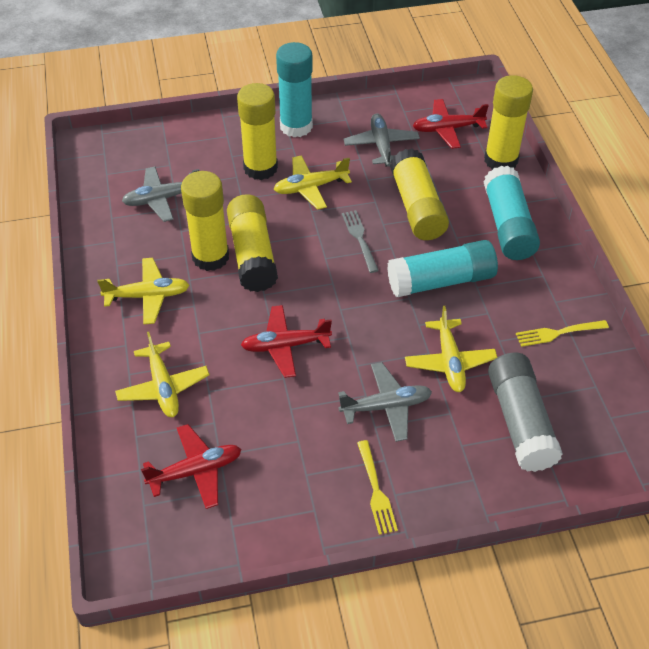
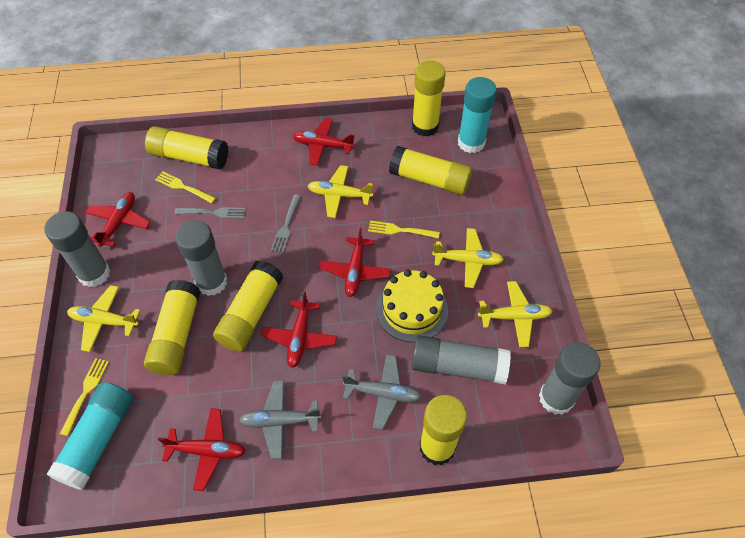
grey fork: 1 -> 2
grey glue stick: 1 -> 4
grey plane: 3 -> 2
red plane: 3 -> 5
turquoise glue stick: 3 -> 2
yellow cake: 0 -> 1
yellow fork: 2 -> 3
yellow glue stick: 5 -> 6

